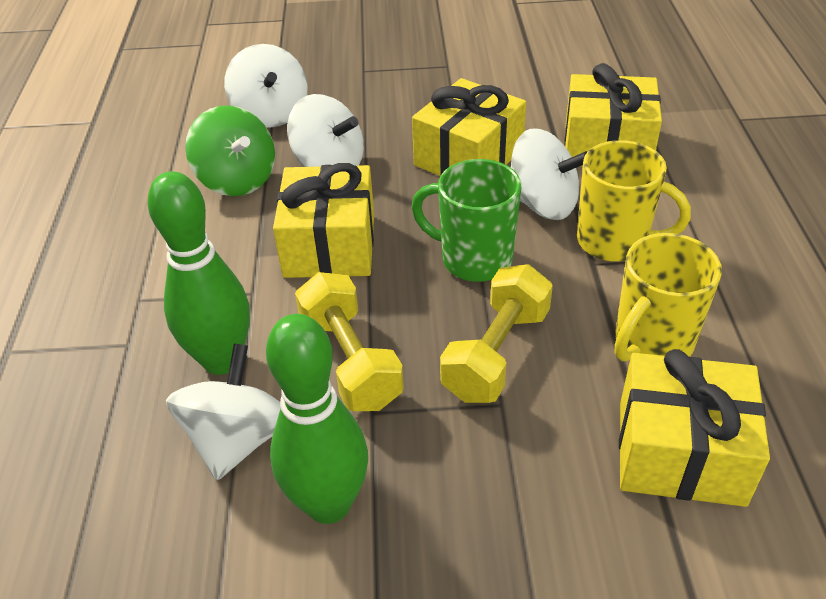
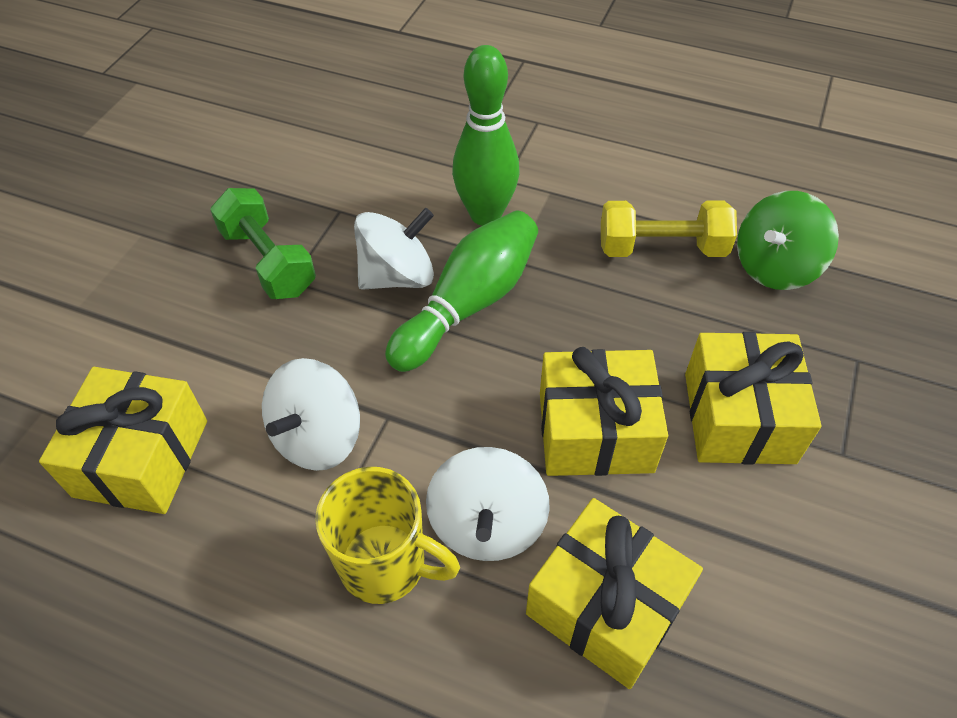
green dumbbell: 0 -> 1
green mug: 1 -> 0
white spinning top: 4 -> 3
yellow dumbbell: 2 -> 1
yellow mug: 2 -> 1

